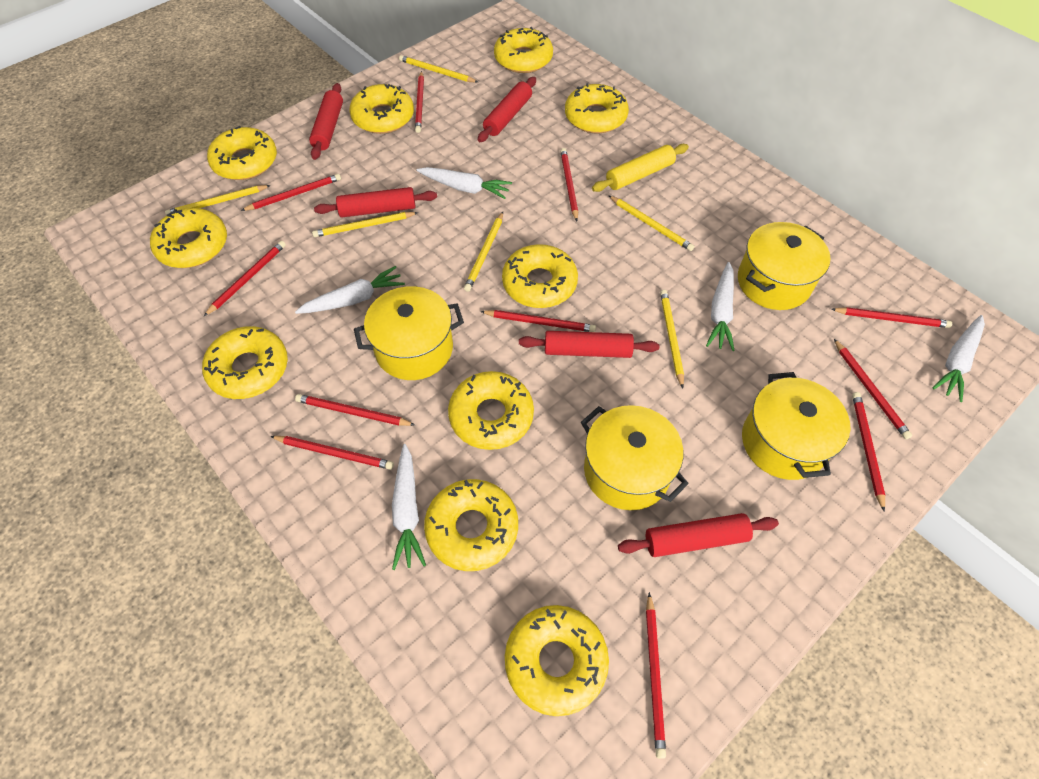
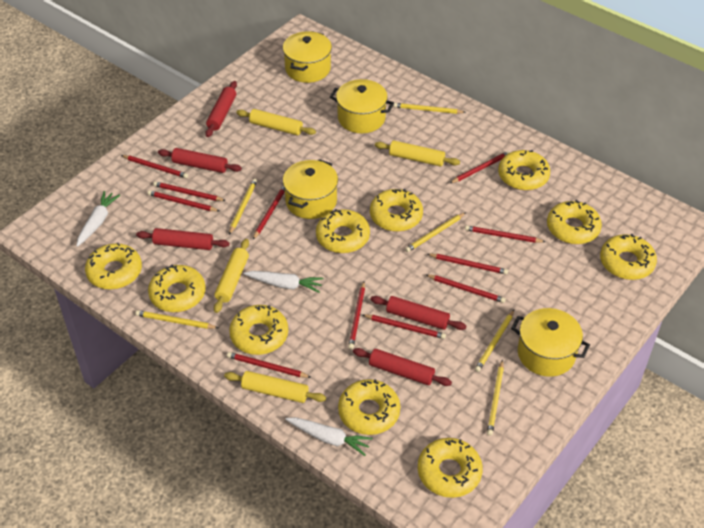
white carrot: 5 -> 3
yellow rolling pin: 1 -> 4

